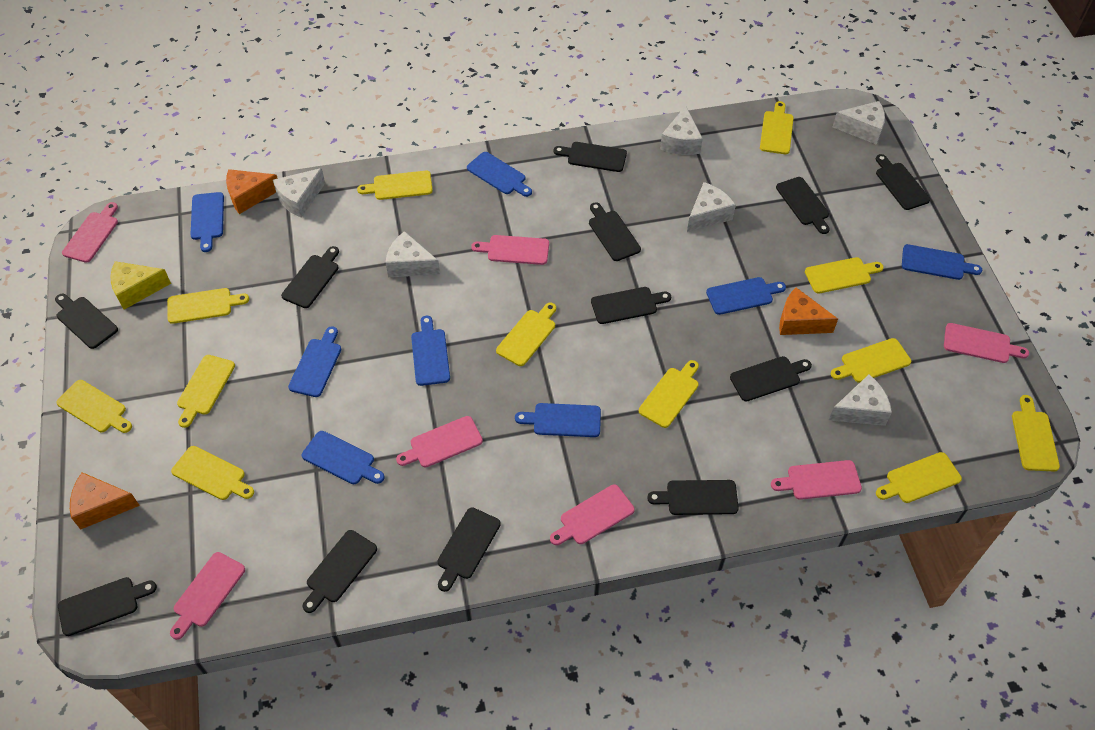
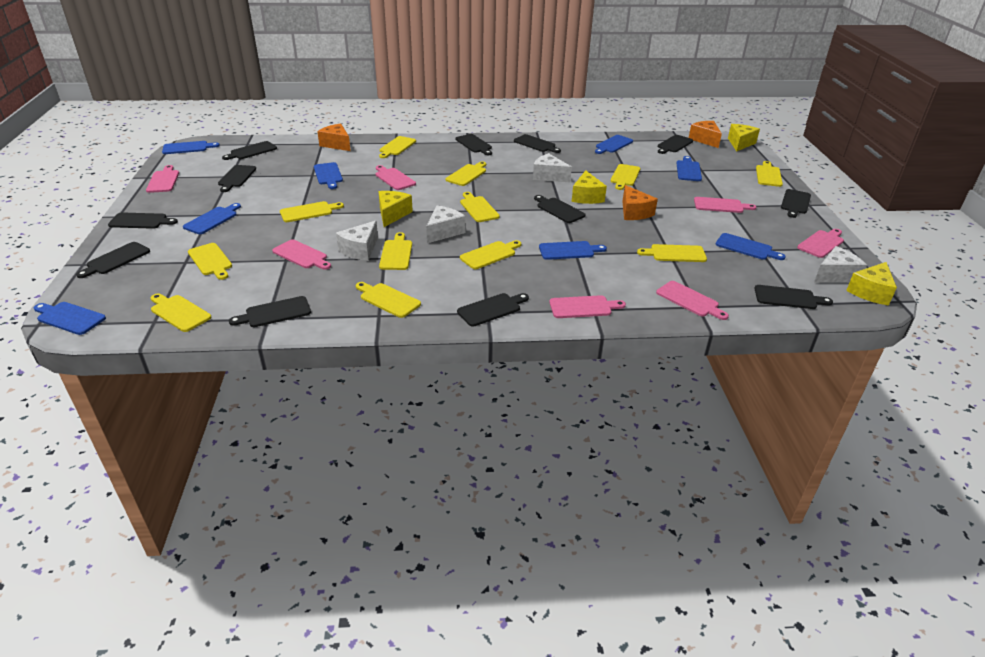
white cheese: 6 -> 4
yellow cheese: 1 -> 4

